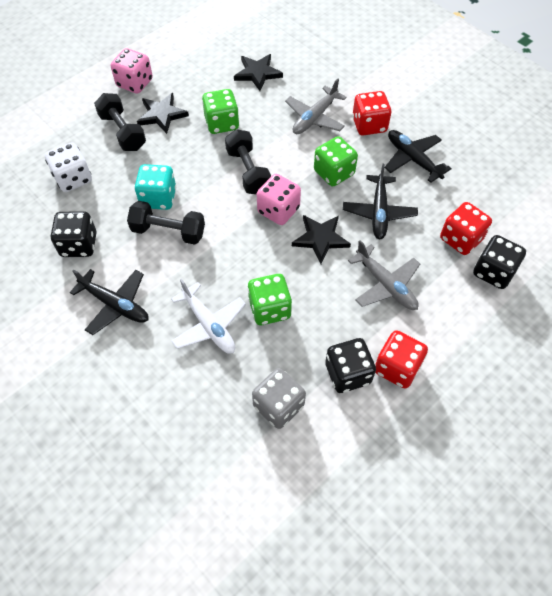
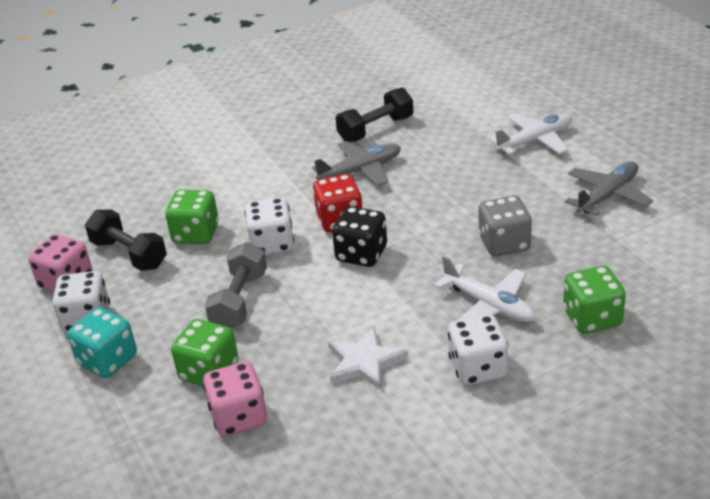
black dice: 3 -> 1
black dumbbell: 3 -> 2
black plane: 3 -> 0
black star: 3 -> 0
grey dumbbell: 0 -> 1
red dice: 3 -> 1
white dice: 1 -> 3
white plane: 1 -> 2
white star: 0 -> 1

